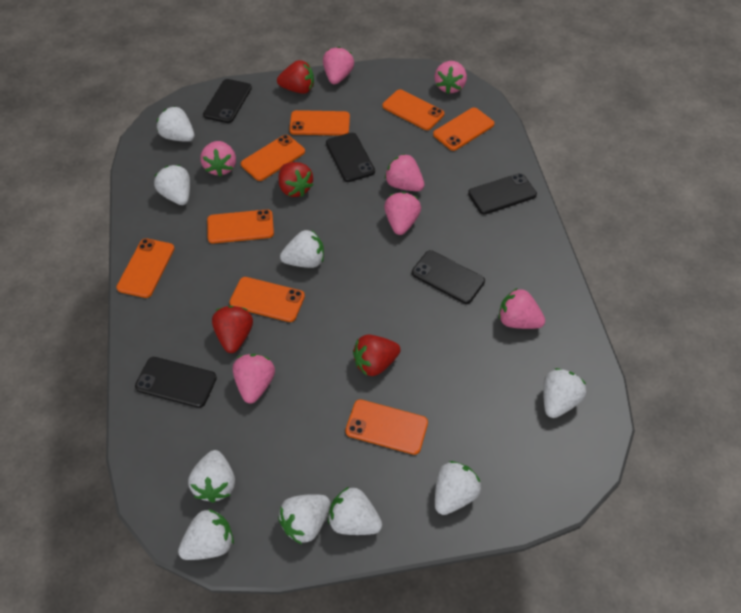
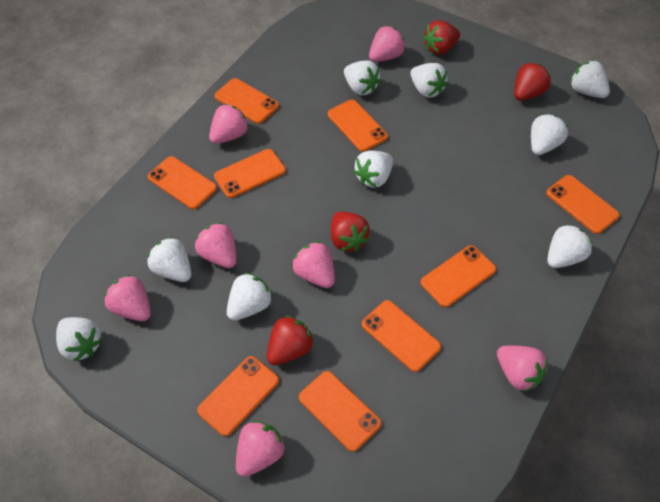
black phone: 5 -> 0
orange phone: 8 -> 9

